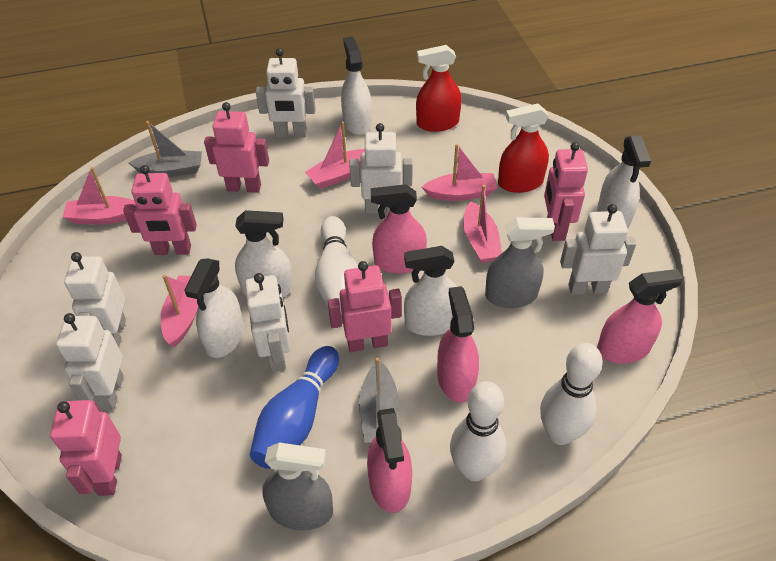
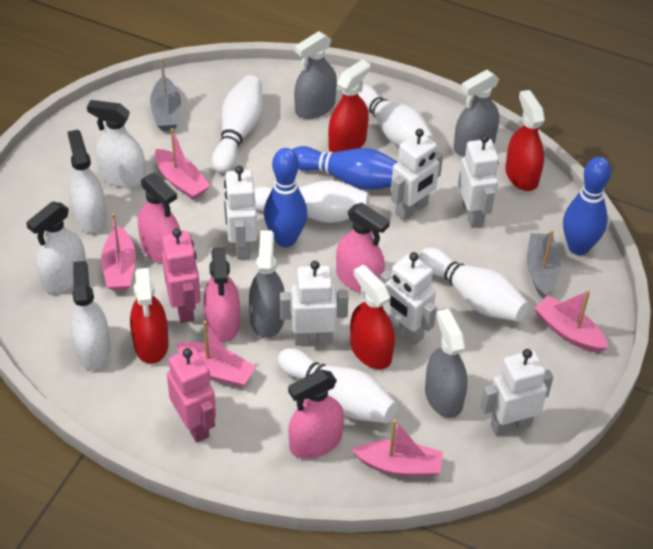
blue bowling pin: 1 -> 3
grey spray bottle: 2 -> 4
pink robot: 5 -> 2
red spray bottle: 2 -> 4
white bowling pin: 3 -> 5
white spray bottle: 5 -> 4

